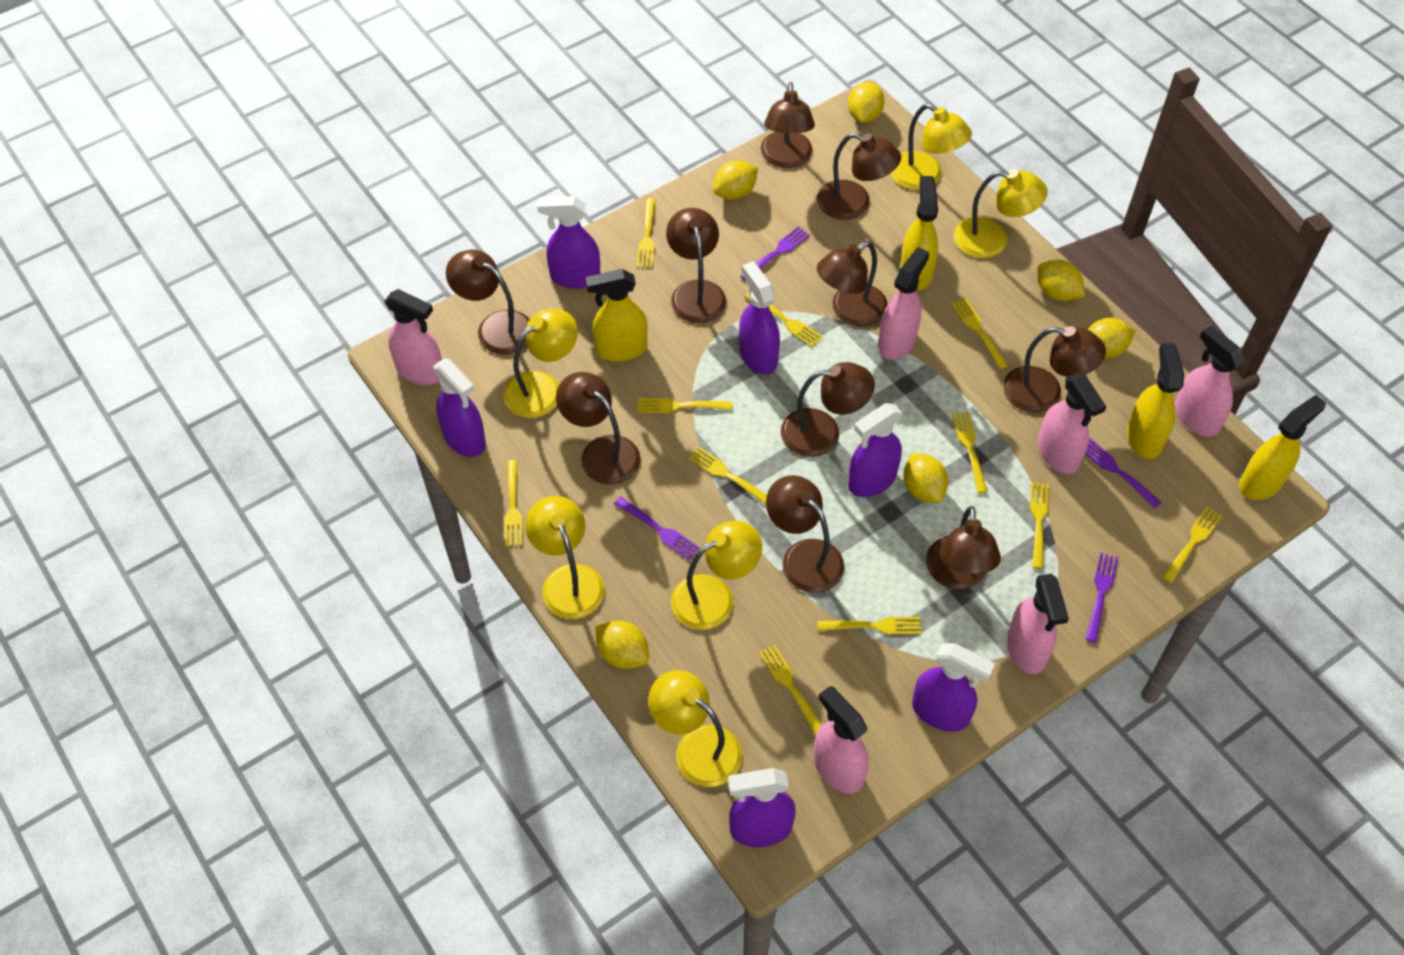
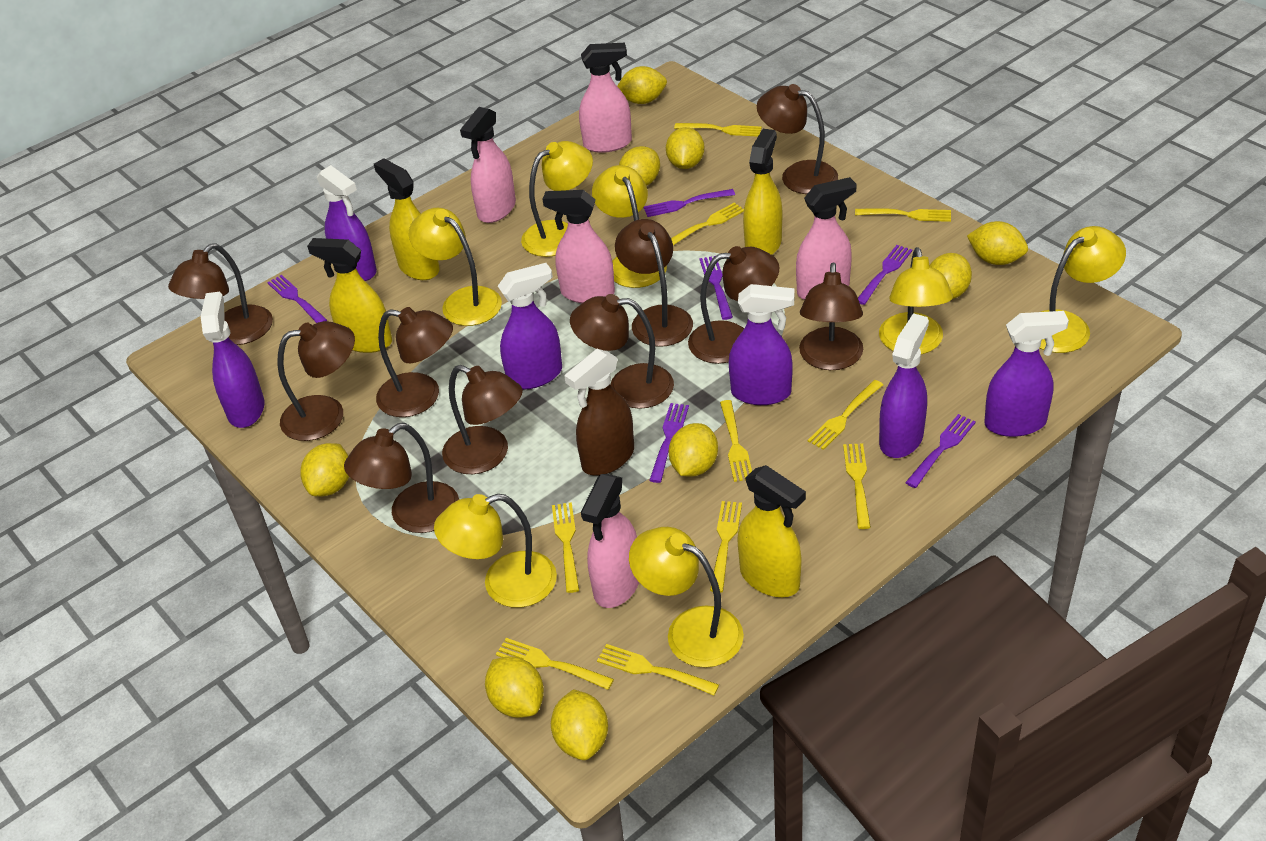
brown spray bottle: 0 -> 1
pink spray bottle: 6 -> 5
purple fork: 4 -> 6
yellow fork: 11 -> 10
yellow lamp: 6 -> 7
yellow lemon: 6 -> 9

